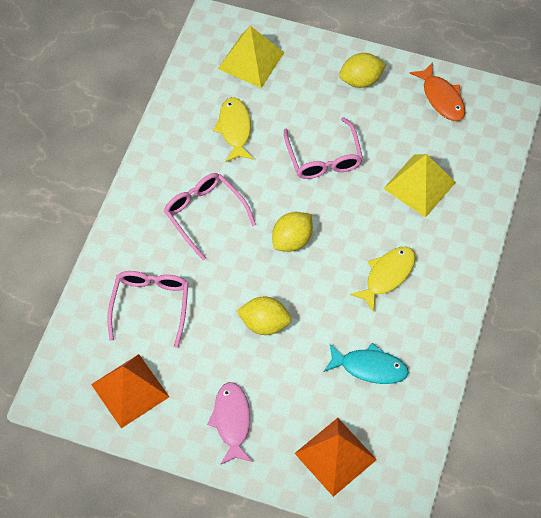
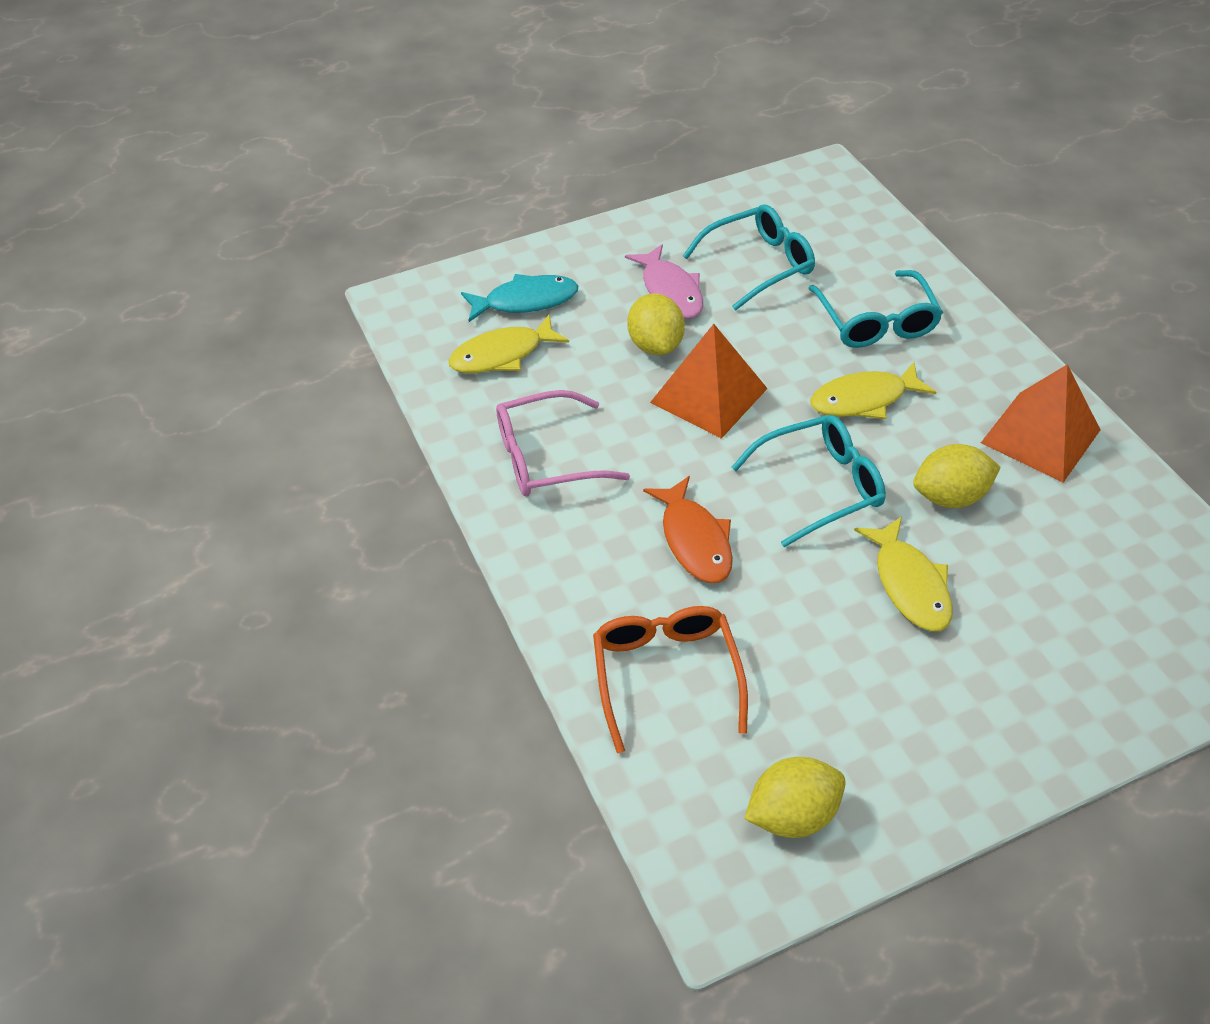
orange glasses: 0 -> 1
pink glasses: 3 -> 1
turquoise glasses: 0 -> 3
yellow fish: 2 -> 3
yellow pyramid: 2 -> 0

